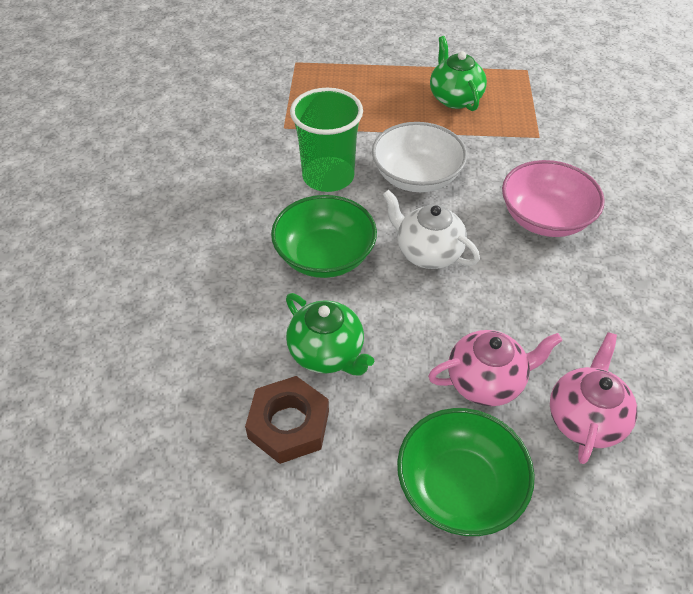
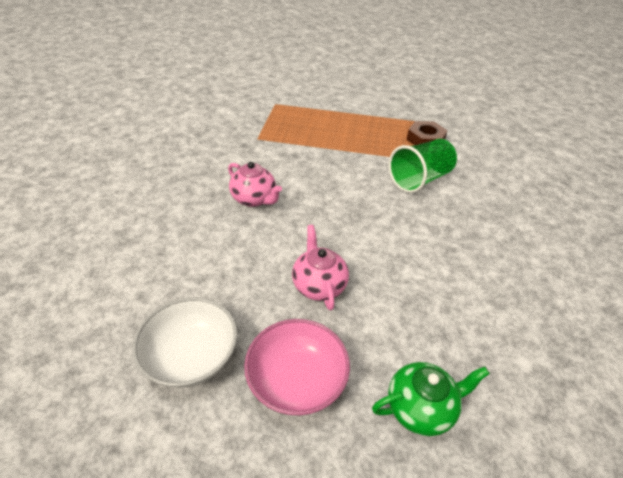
green bowl: 2 -> 0
green teapot: 2 -> 1
white teapot: 1 -> 0

